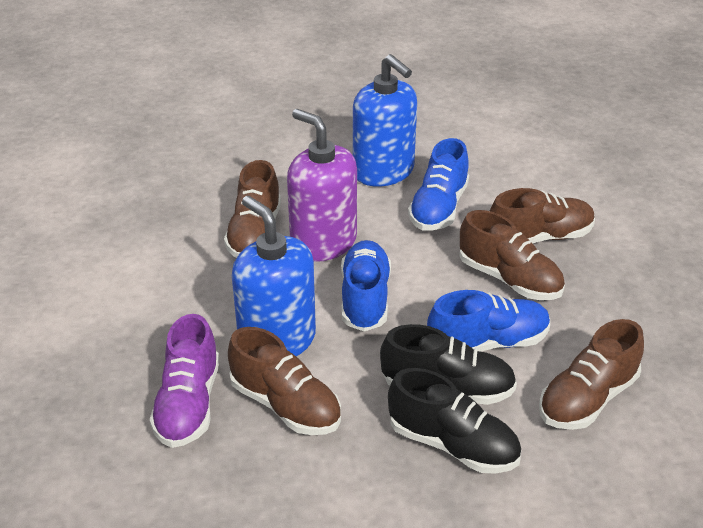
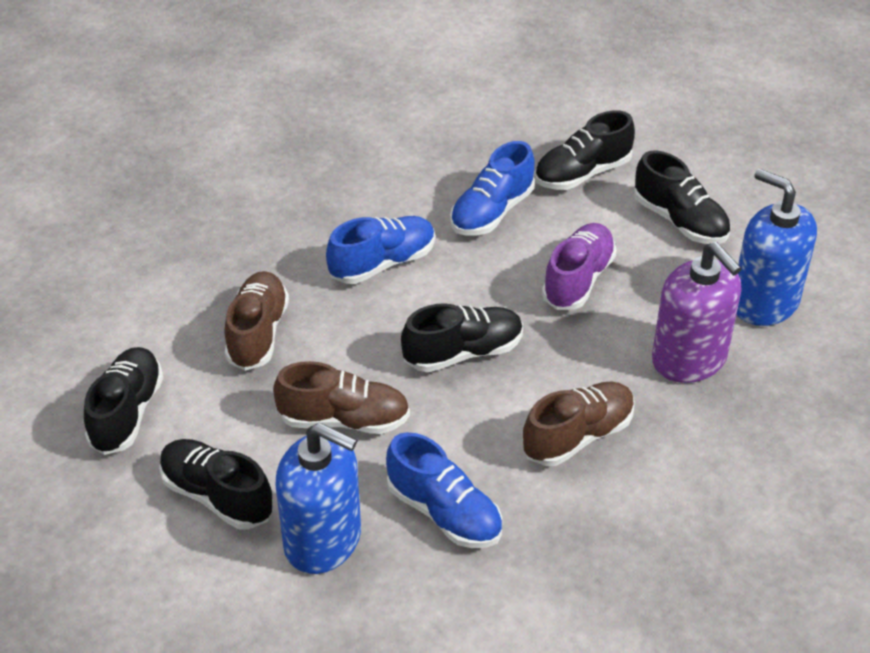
black shoe: 2 -> 5
brown shoe: 5 -> 3

